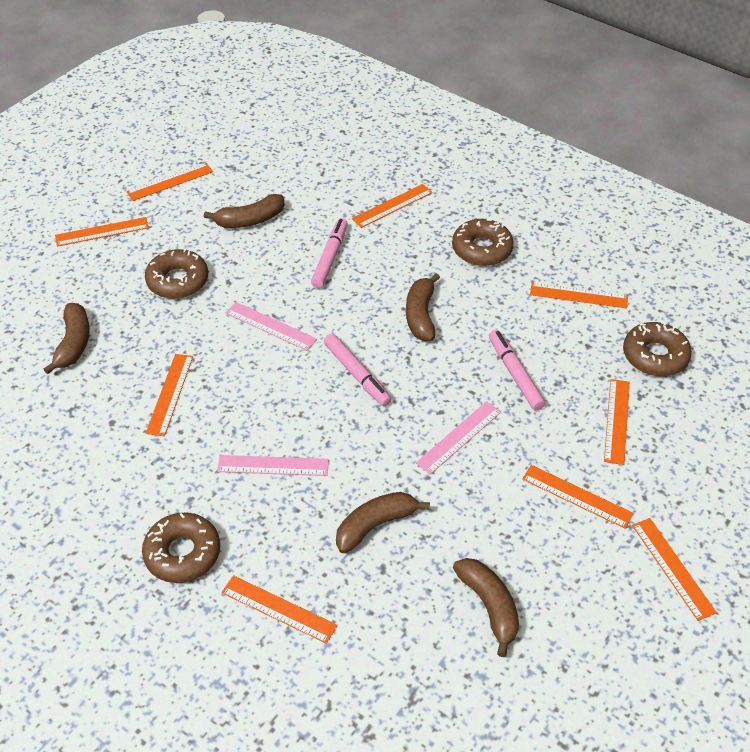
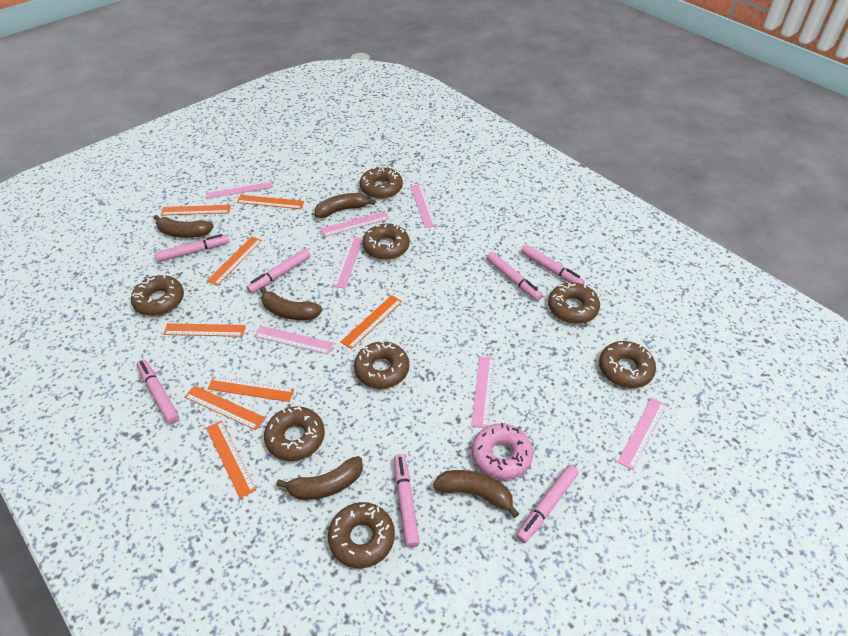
brown donut: 4 -> 8
orange ruler: 9 -> 8
pink donut: 0 -> 1
pink marker: 3 -> 7
pink ruler: 3 -> 7

